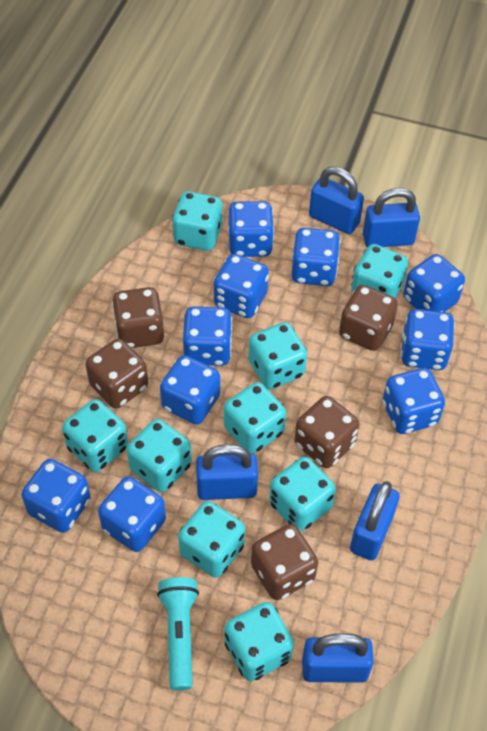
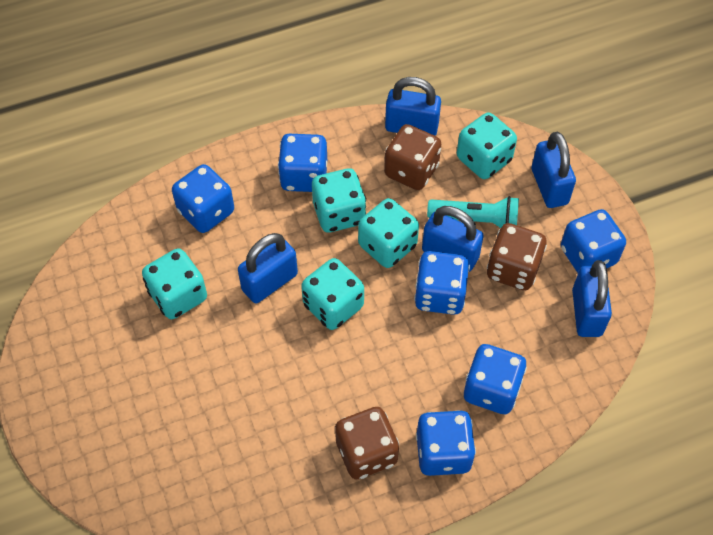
blue dice: 10 -> 6
brown dice: 5 -> 3
turquoise dice: 9 -> 5

